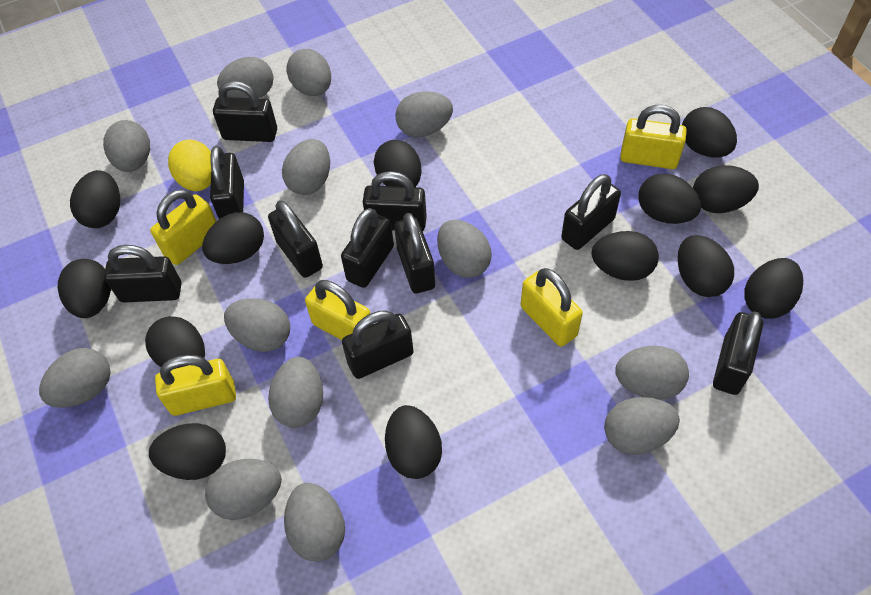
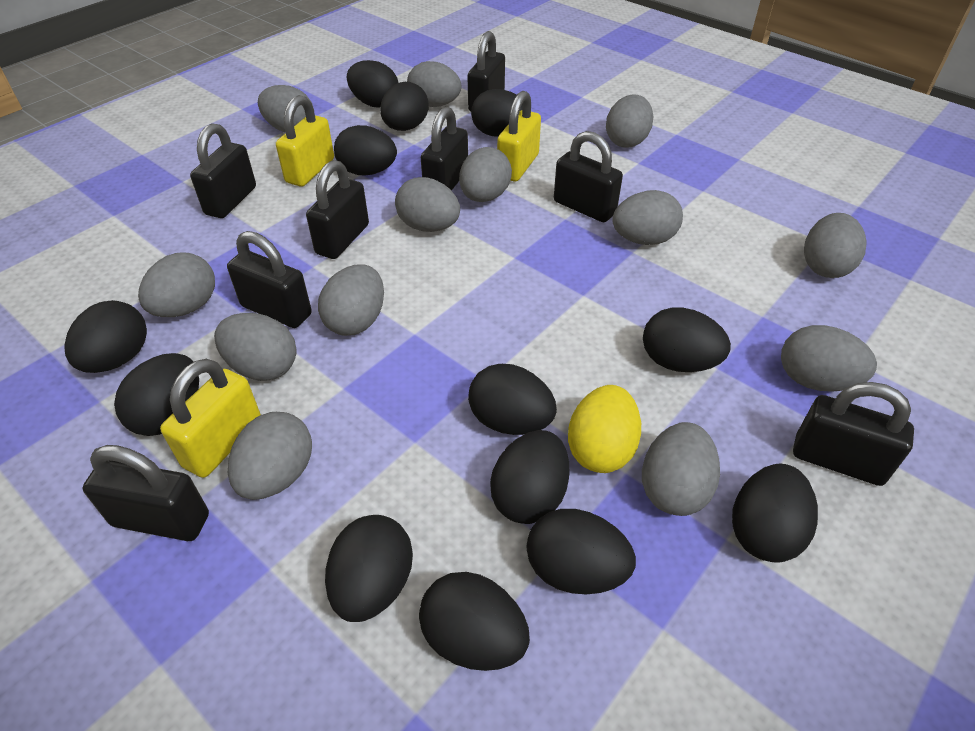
black padlock: 10 -> 8
yellow padlock: 5 -> 3

